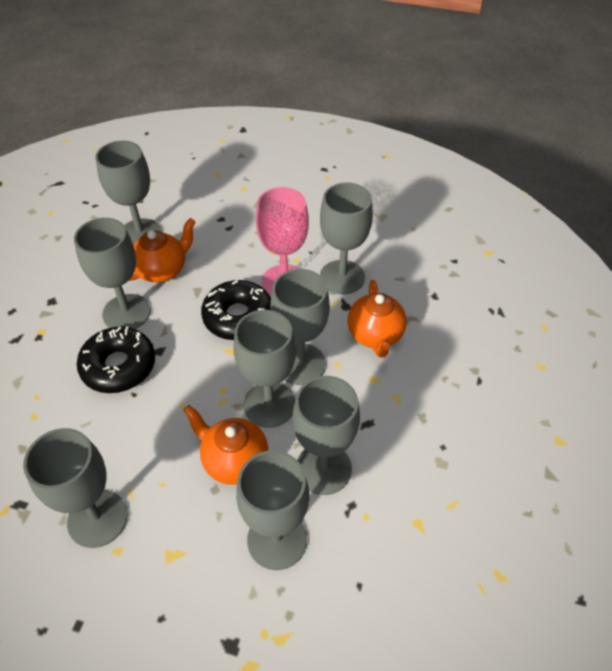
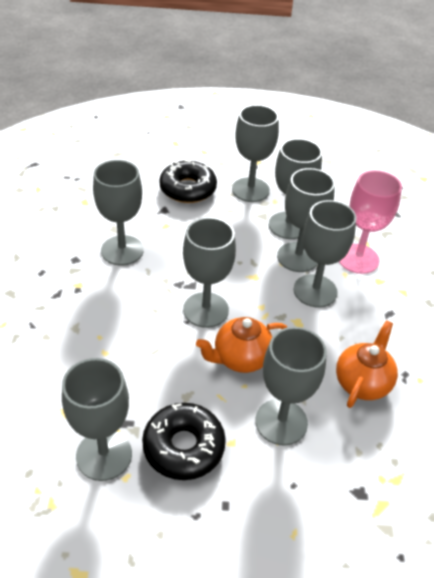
orange teapot: 3 -> 2

